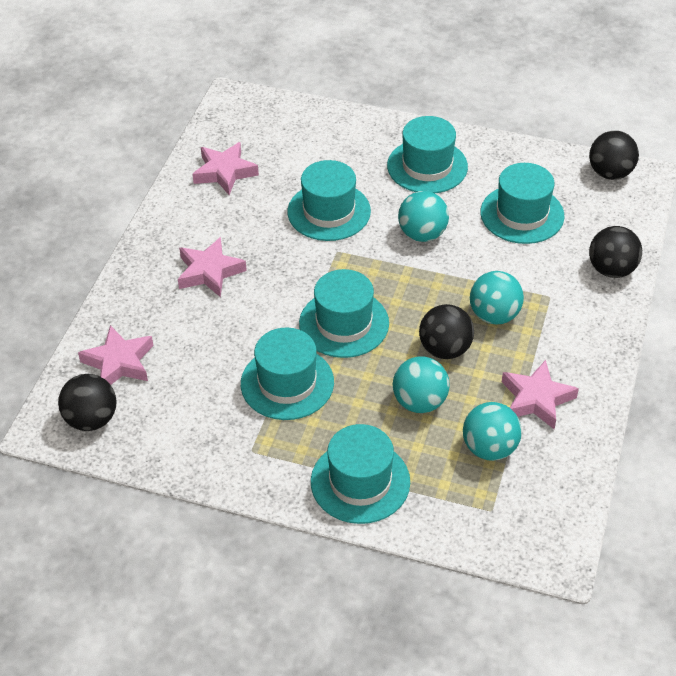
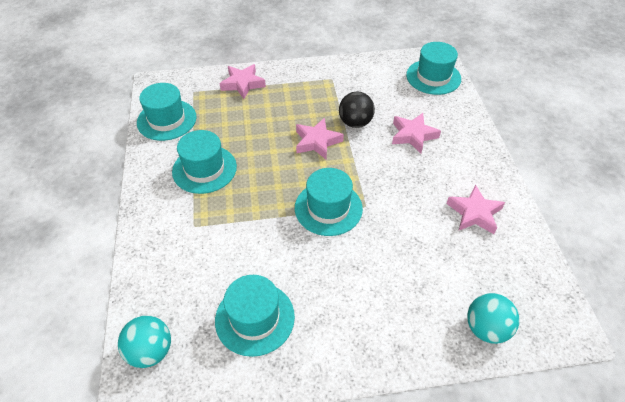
black ball: 4 -> 1
turquoise ball: 4 -> 2
turquoise hat: 6 -> 5

